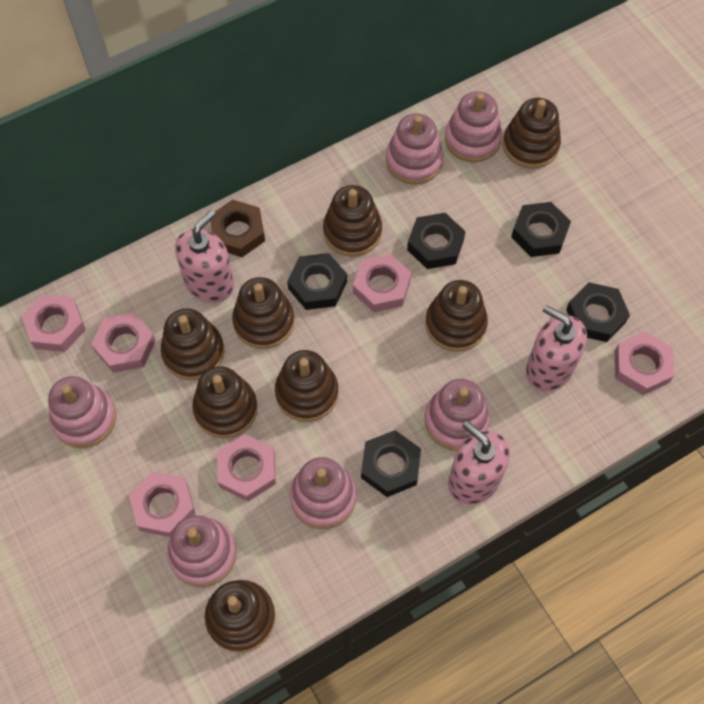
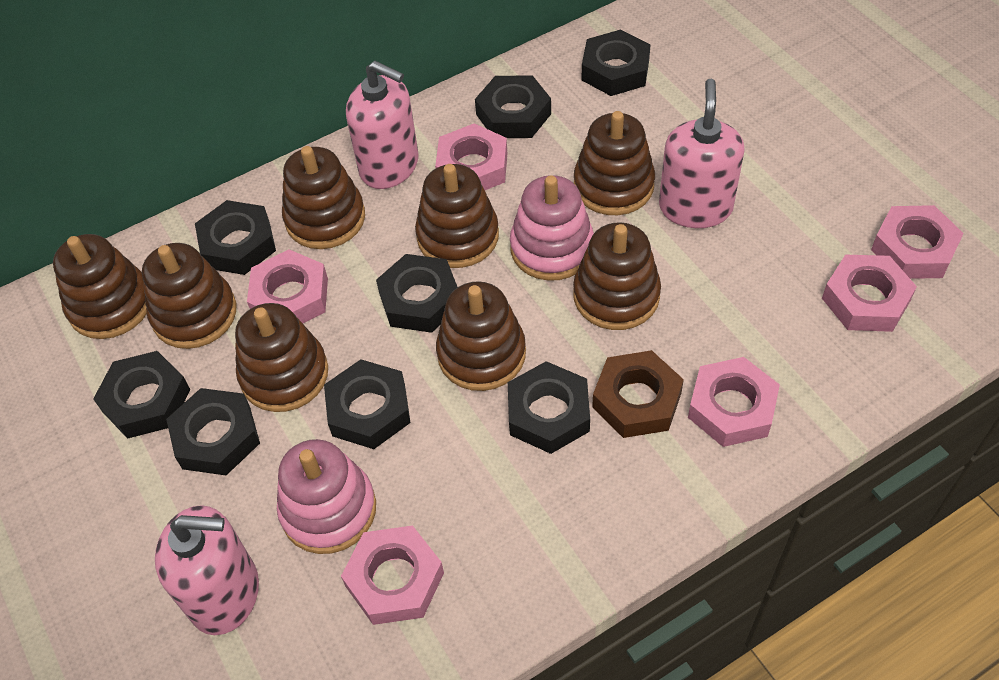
black nut: 5 -> 8
pink stacking toy: 6 -> 2

